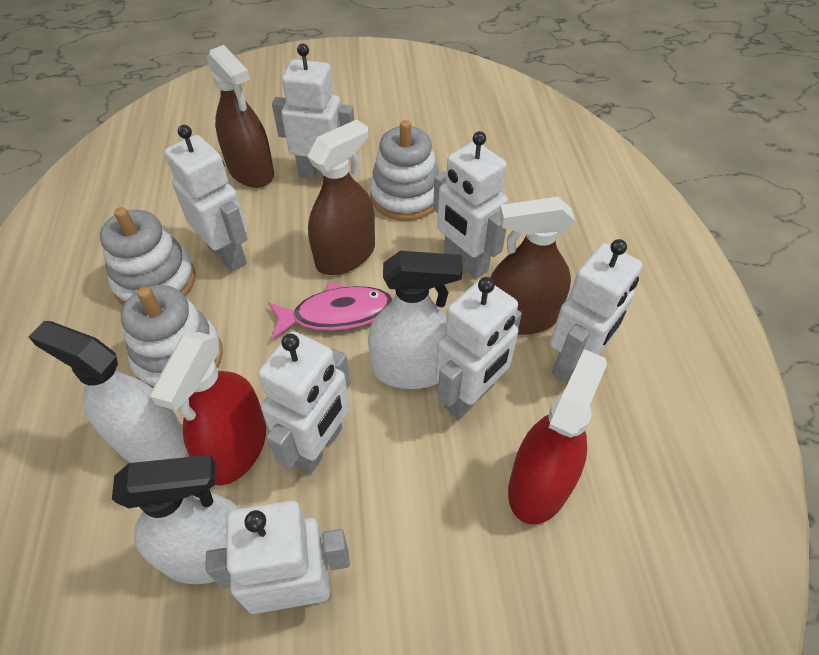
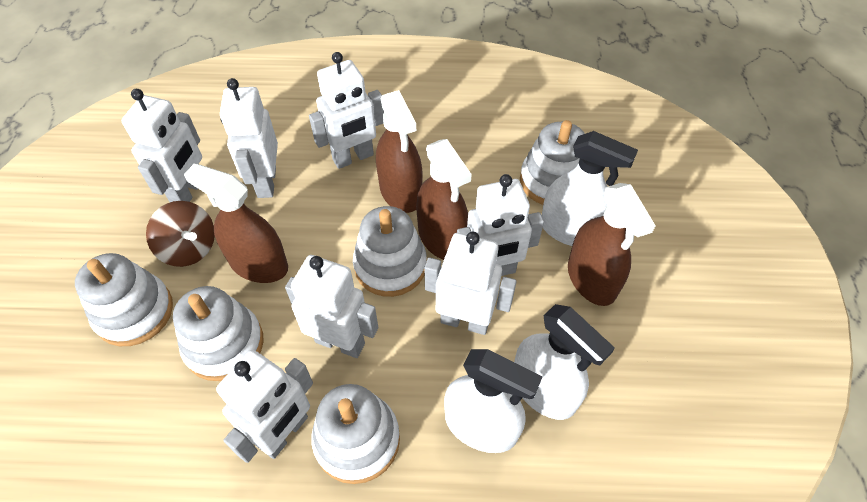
brown spinning top: 0 -> 1
brown spray bottle: 3 -> 4
pink fish: 1 -> 0
red spray bottle: 2 -> 0
white stacking toy: 3 -> 5

